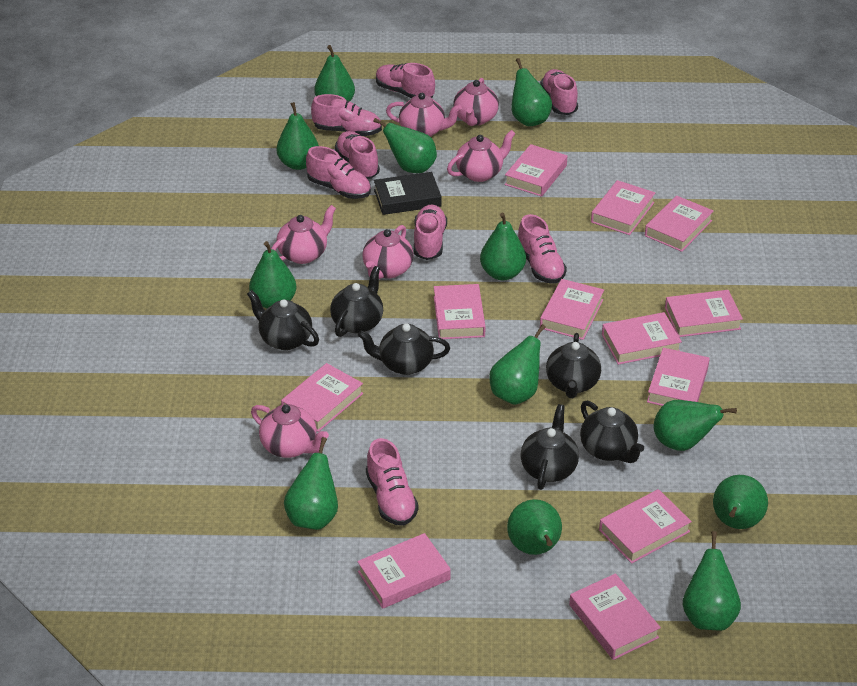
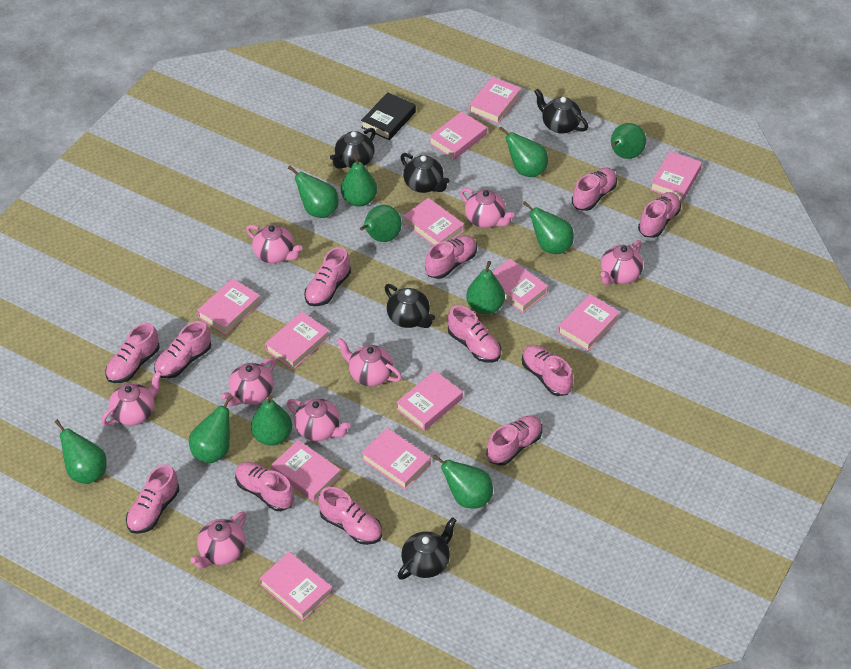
black teapot: 6 -> 5
green pear: 12 -> 11
pink shoe: 8 -> 12
pink teapot: 6 -> 8

